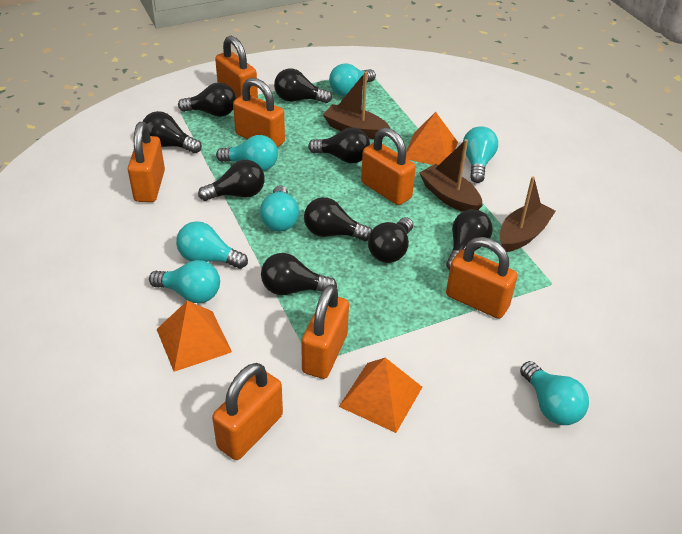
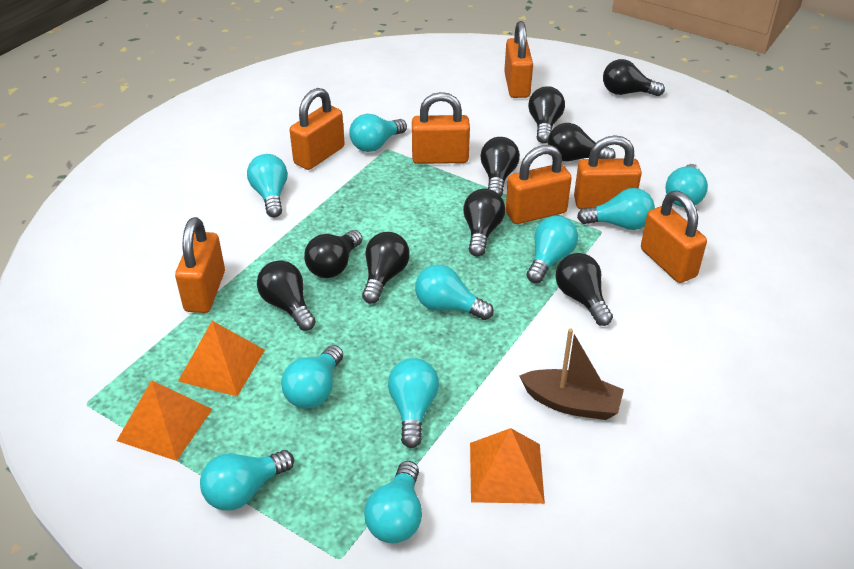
brown boat: 3 -> 1
turquoise light bulb: 7 -> 10

